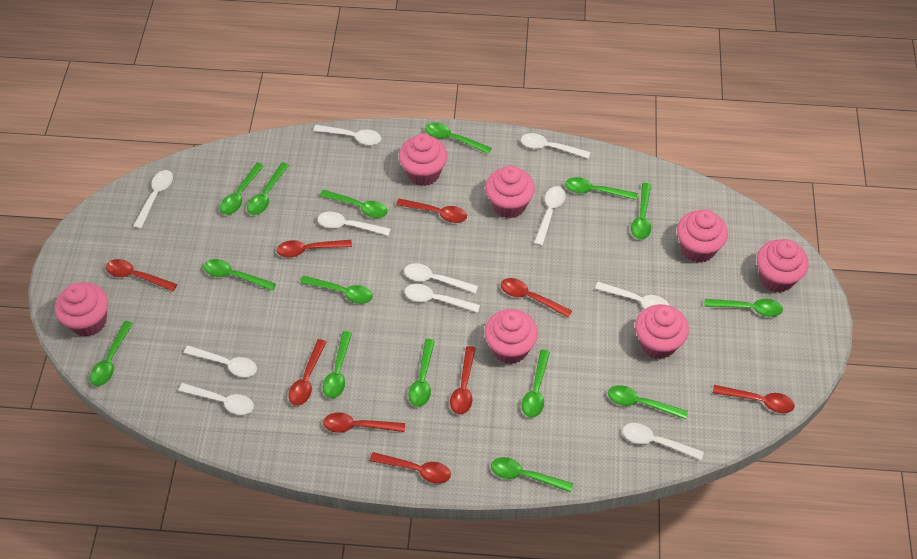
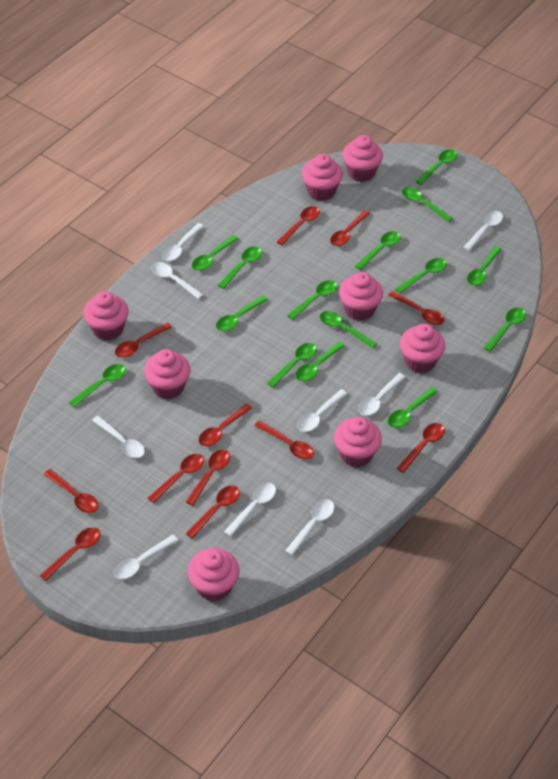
pink cupcake: 7 -> 8
red spoon: 9 -> 12
white spoon: 11 -> 9

